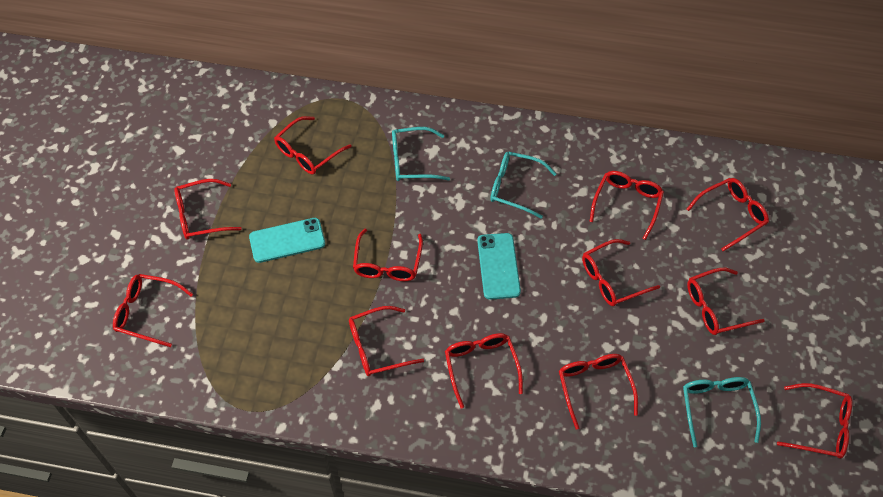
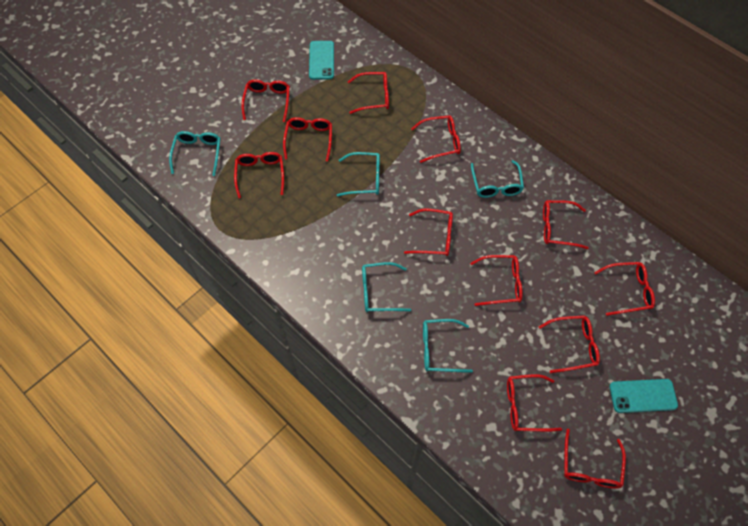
turquoise glasses: 3 -> 5

